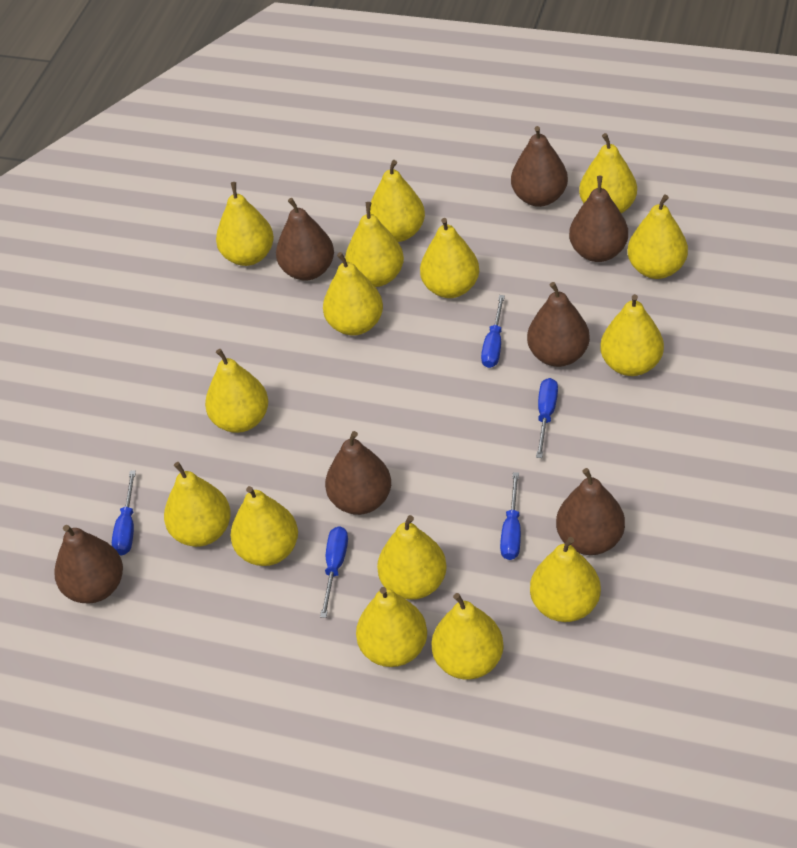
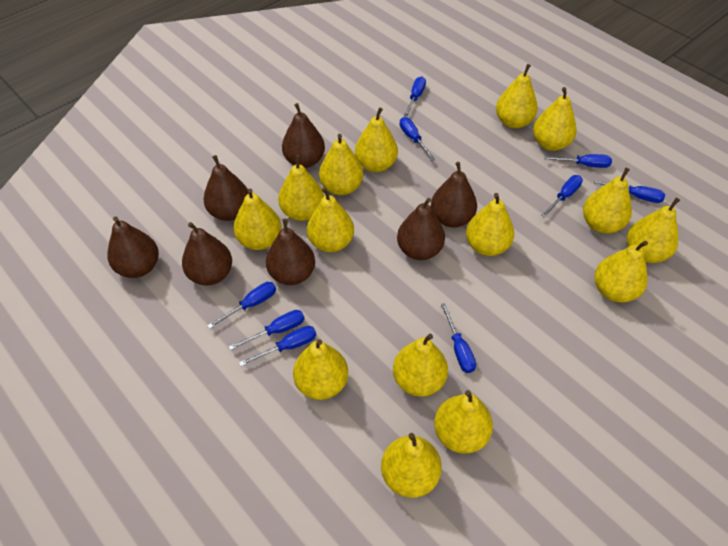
blue screwdriver: 5 -> 9

